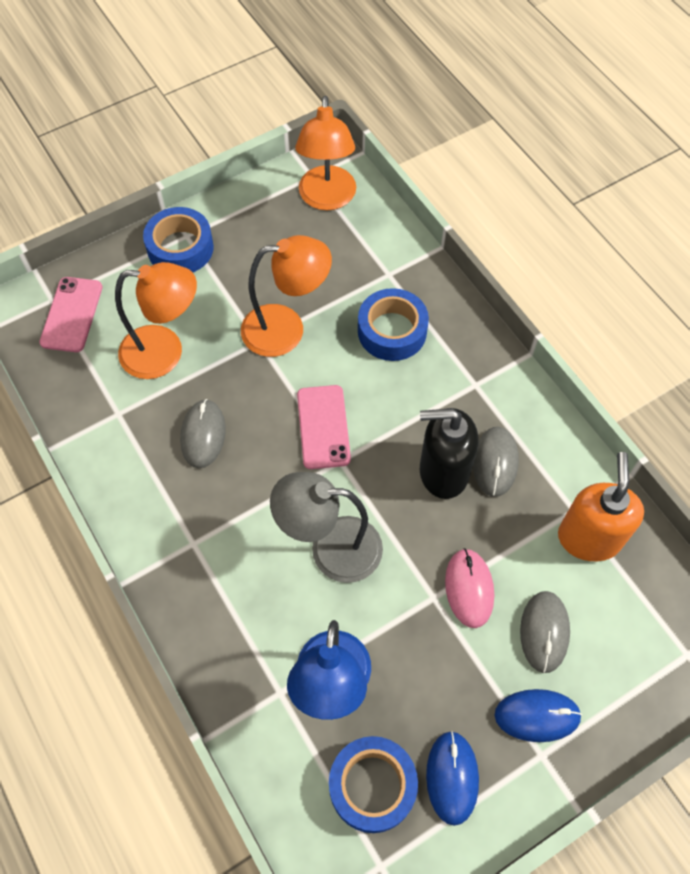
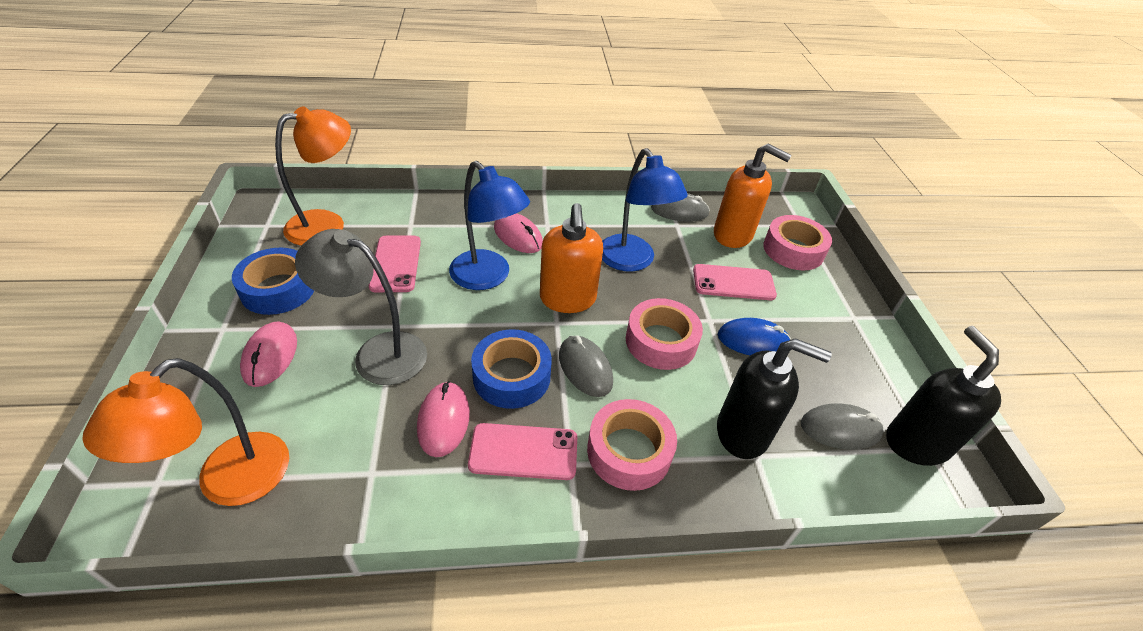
black soap dispenser: 1 -> 2
blue lamp: 1 -> 2
blue mouse: 2 -> 1
blue tape: 3 -> 2
orange lamp: 3 -> 2
orange soap dispenser: 1 -> 2
pink mouse: 1 -> 3
pink phone: 2 -> 3
pink tape: 0 -> 3

